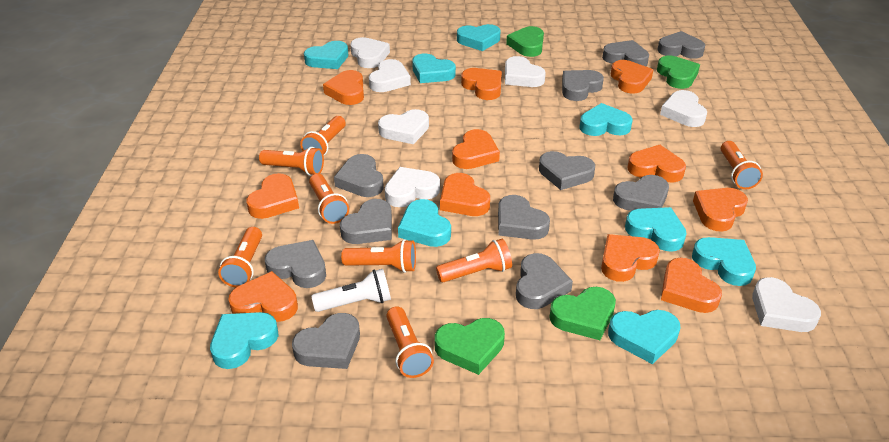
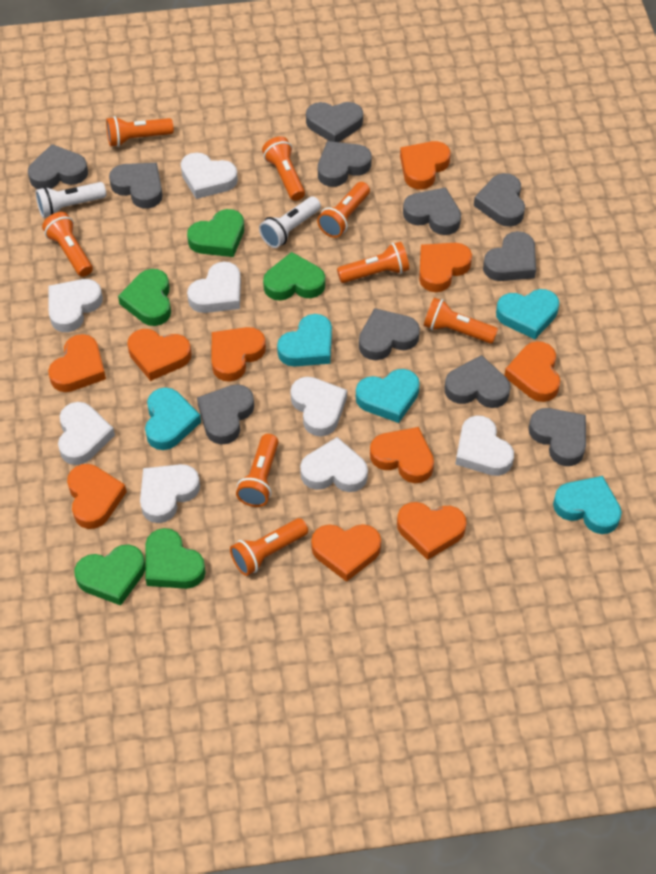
green heart: 4 -> 5
orange heart: 11 -> 10
turquoise heart: 9 -> 5
white flashlight: 1 -> 2
white heart: 7 -> 8

